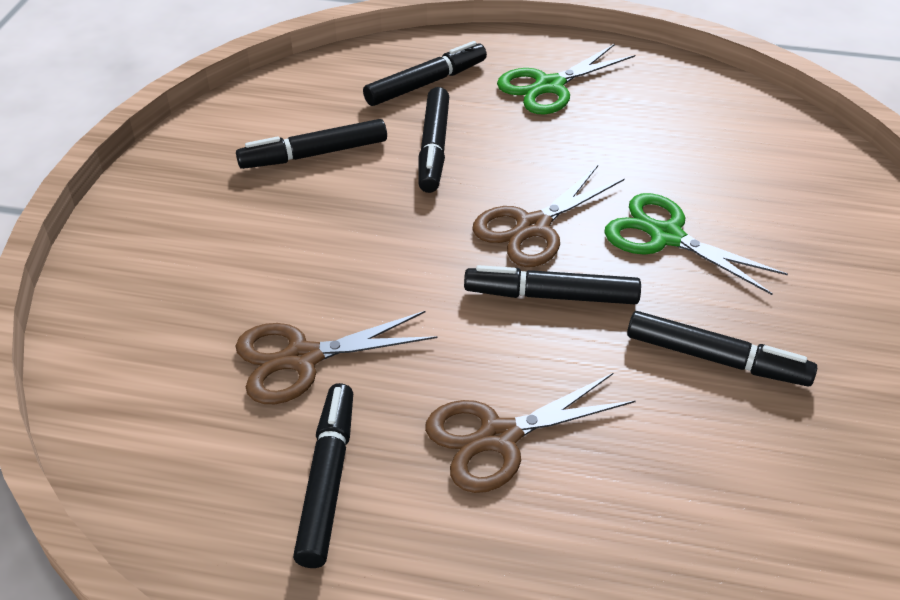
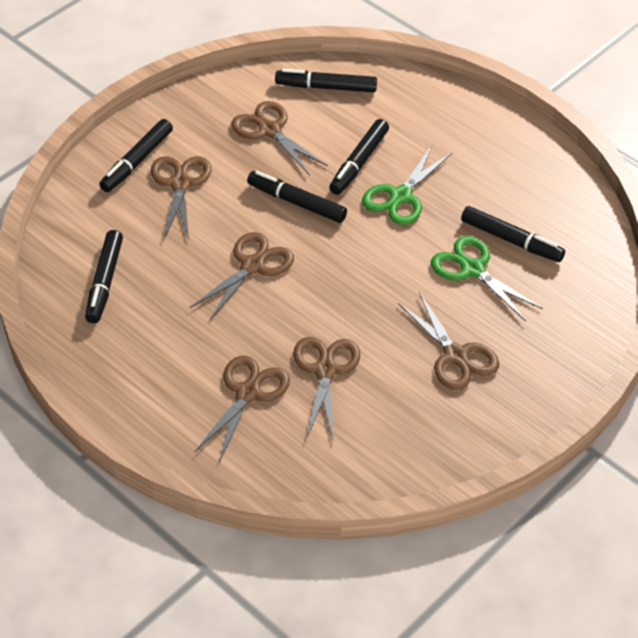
brown scissors: 3 -> 6

